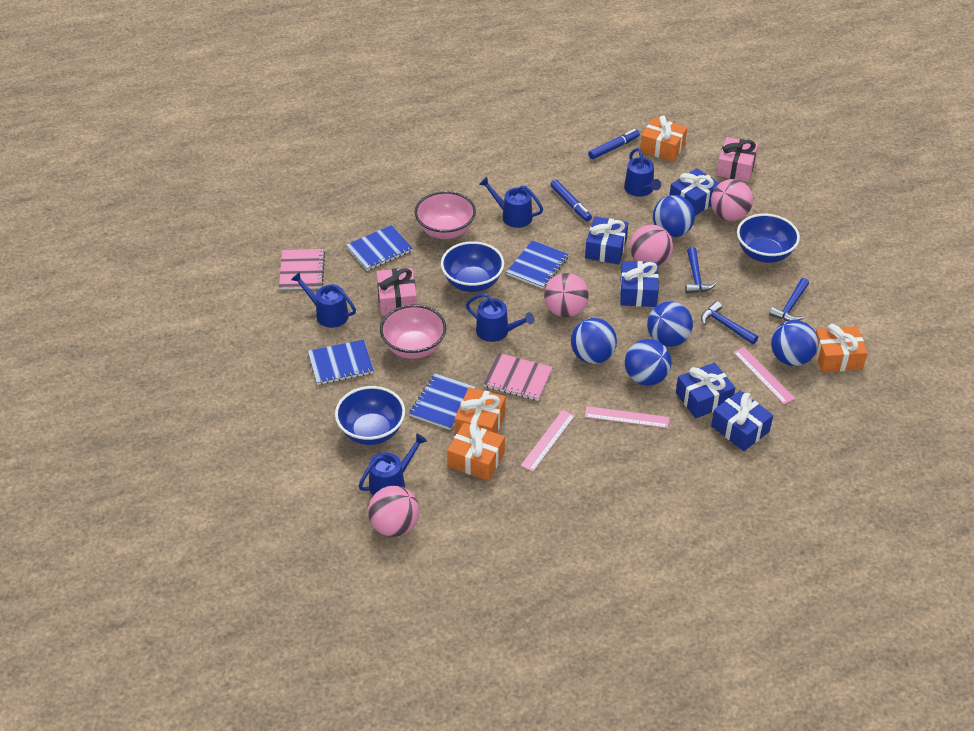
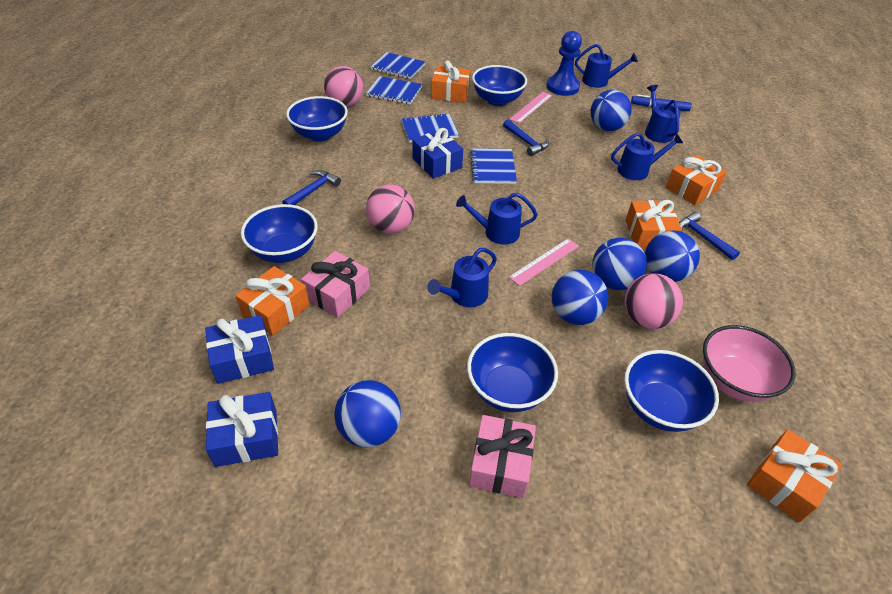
blue bowl: 3 -> 5
blue gift: 5 -> 3
blue marker: 2 -> 1
blue pawn: 0 -> 1
orange gift: 4 -> 5
pink ball: 4 -> 3
pink bowl: 2 -> 1
pink notebook: 2 -> 0
pink ruler: 3 -> 2

